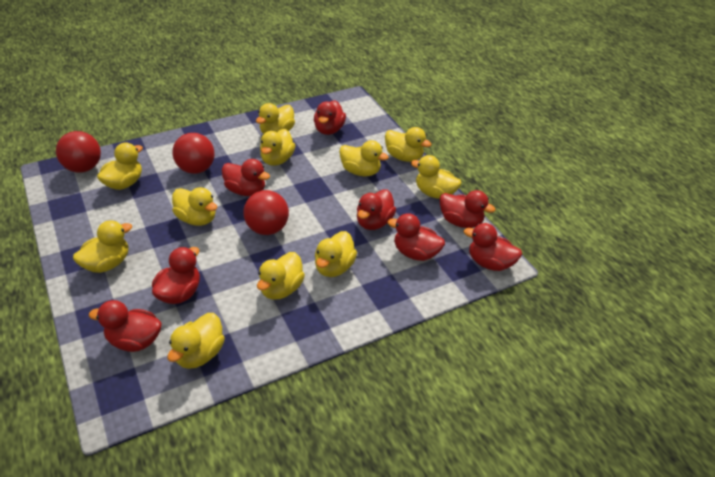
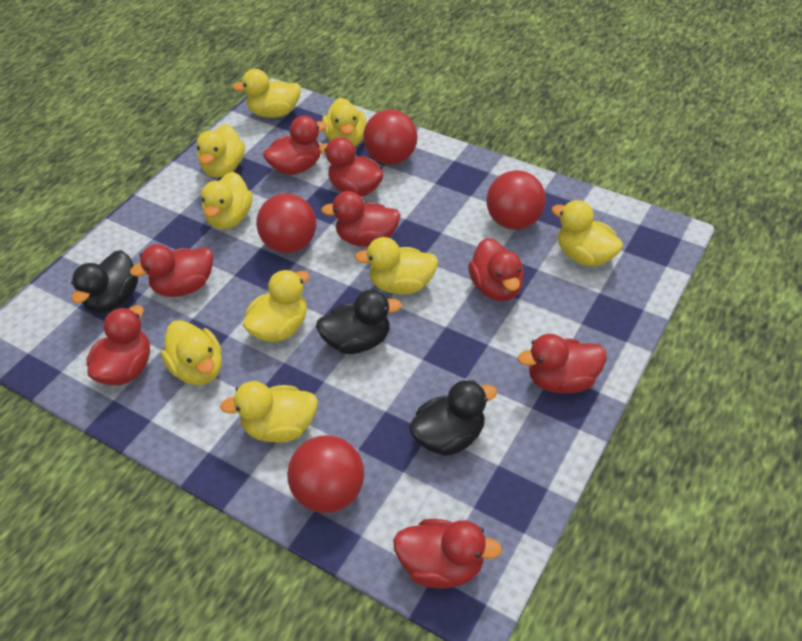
black duck: 0 -> 3
red ball: 3 -> 4
yellow duck: 11 -> 9

